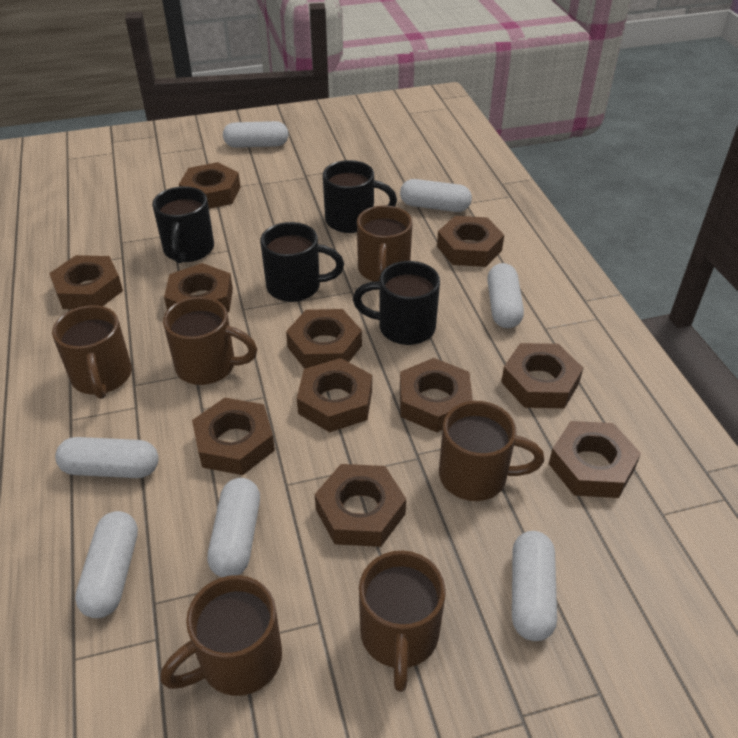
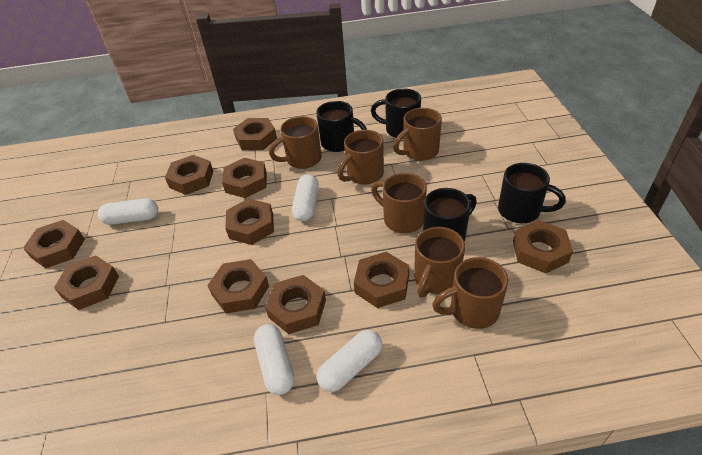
brown nut: 11 -> 10
white capsule: 7 -> 4

